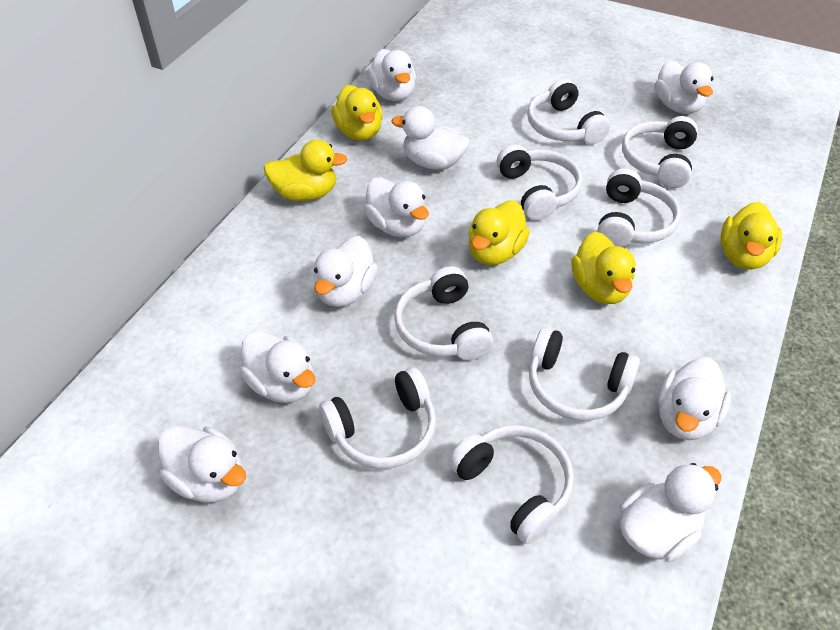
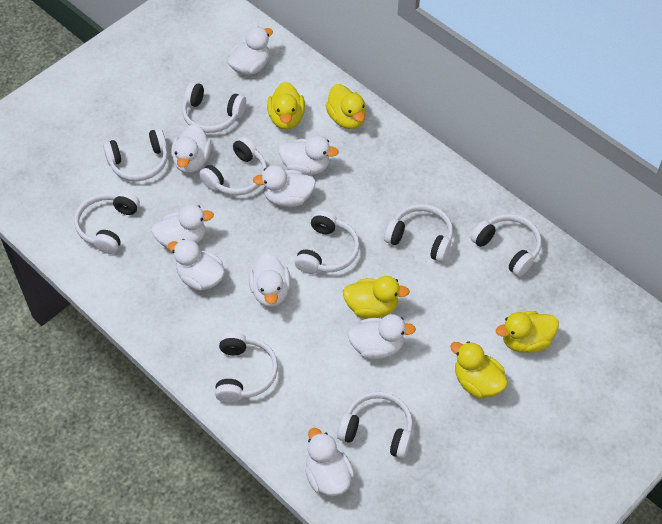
white headphones: 8 -> 9

